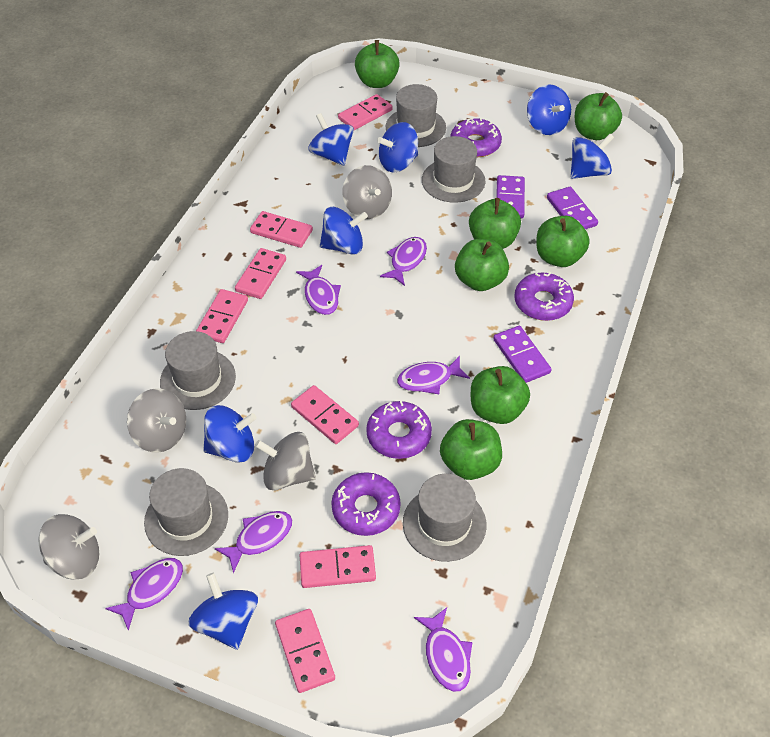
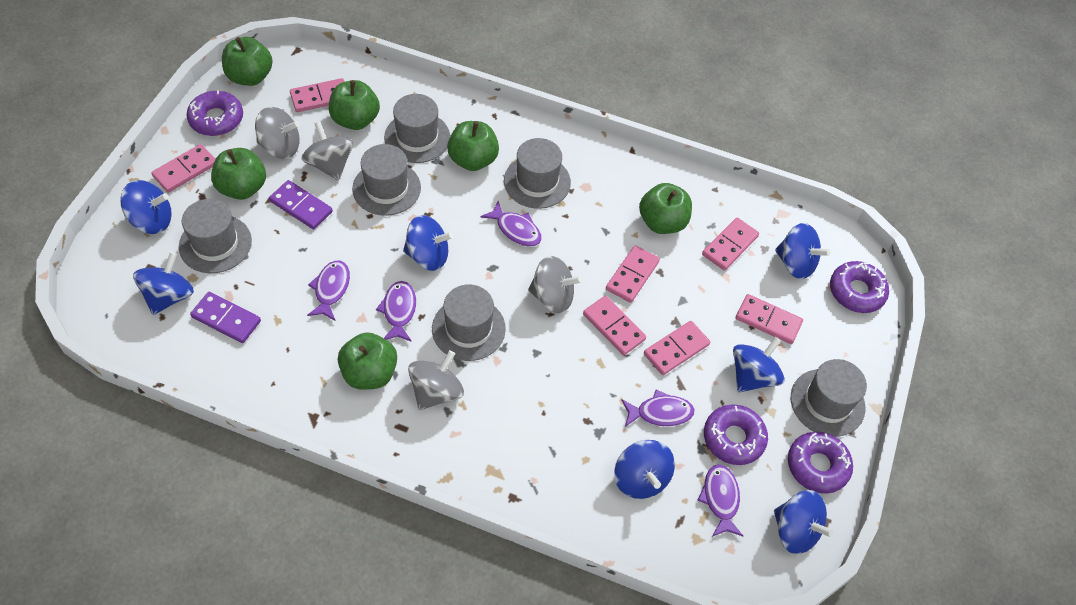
green apple: 7 -> 6
grey hat: 5 -> 6
purple domino: 3 -> 2
purple fish: 6 -> 5

